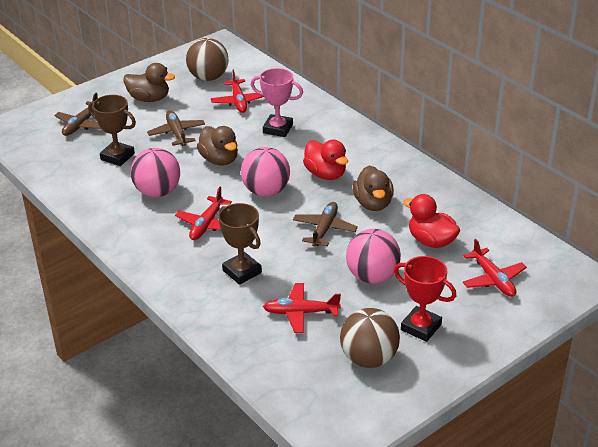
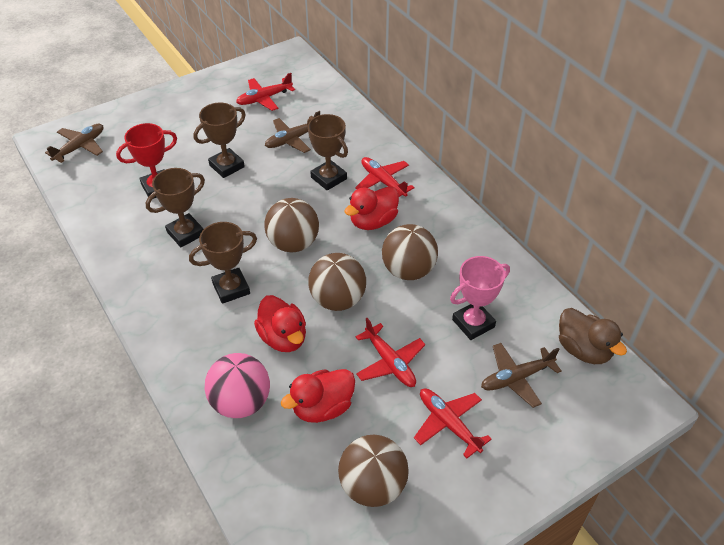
brown ball: 2 -> 4
brown duck: 3 -> 1
brown trophy: 2 -> 4
pink ball: 3 -> 1
red duck: 2 -> 3

